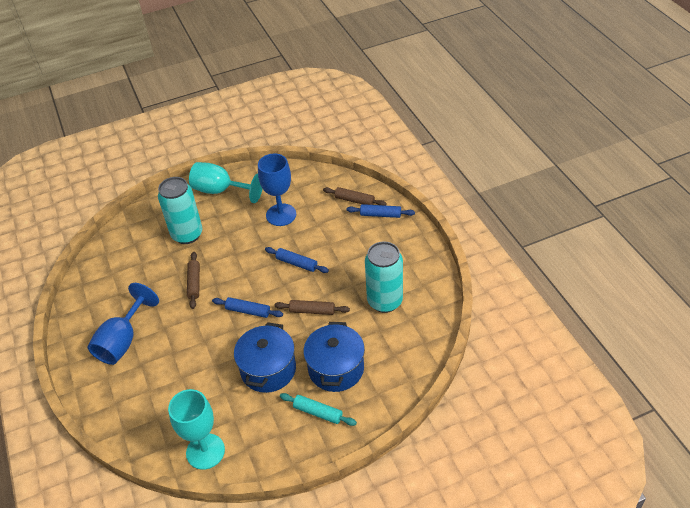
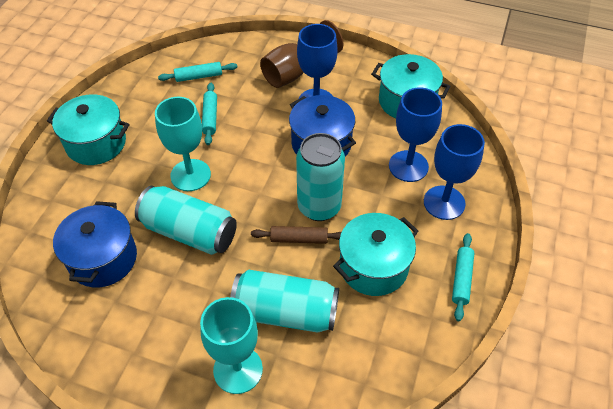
blue goblet: 2 -> 3
blue rolling pin: 3 -> 0
brown goblet: 0 -> 1
brown rolling pin: 3 -> 1
turquoise can: 2 -> 3
turquoise pot: 0 -> 3
turquoise rolling pin: 1 -> 3

